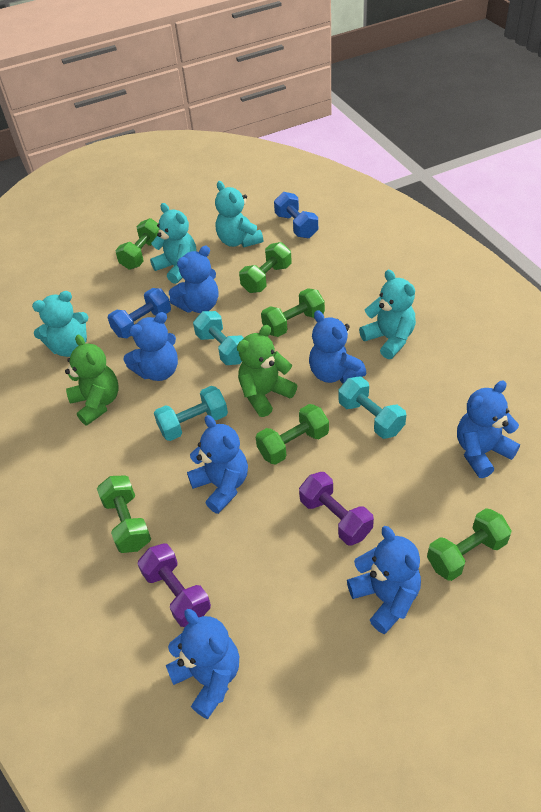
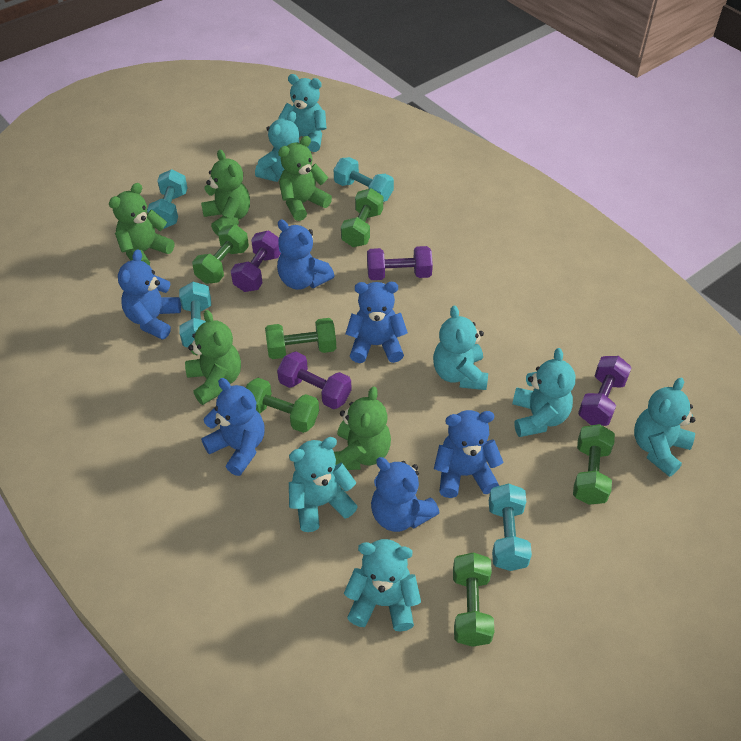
blue dumbbell: 2 -> 0
blue teddy bear: 7 -> 6
green teddy bear: 2 -> 5
purple dumbbell: 2 -> 4
turquoise dumbbell: 3 -> 4
turquoise teddy bear: 4 -> 7

